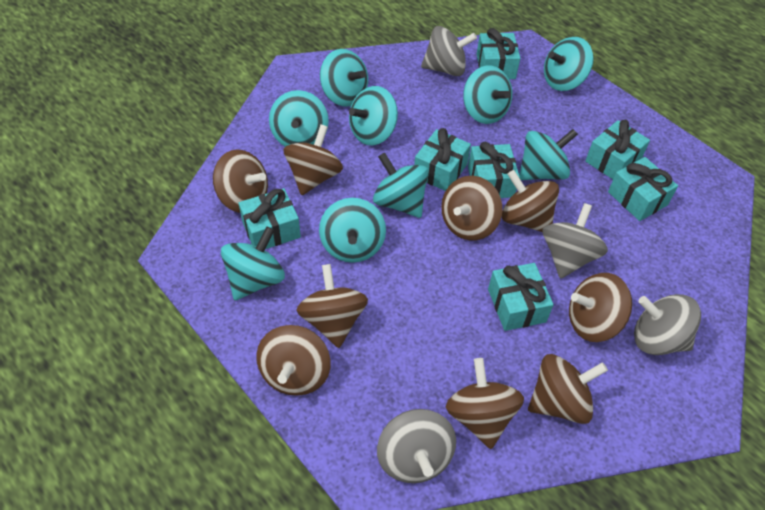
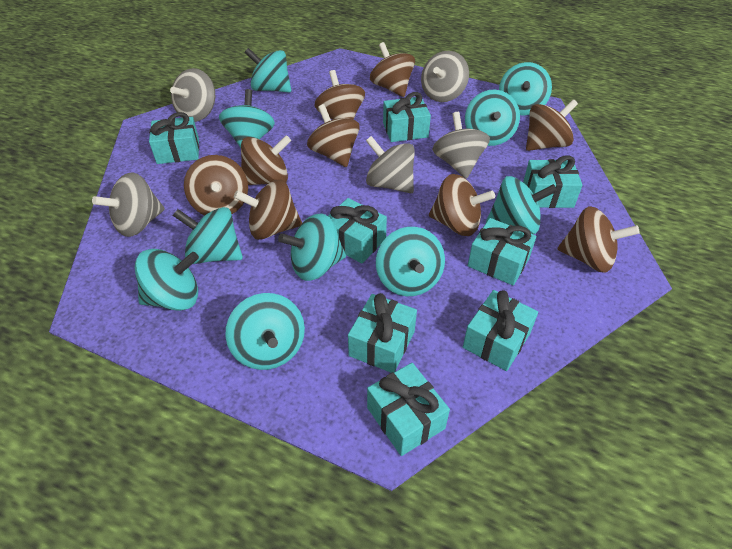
grey spinning top: 4 -> 5
turquoise gift: 7 -> 8
turquoise spinning top: 9 -> 10

